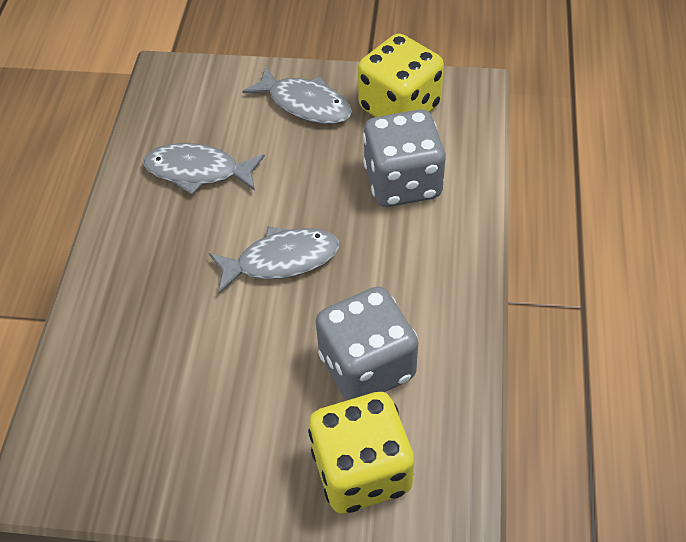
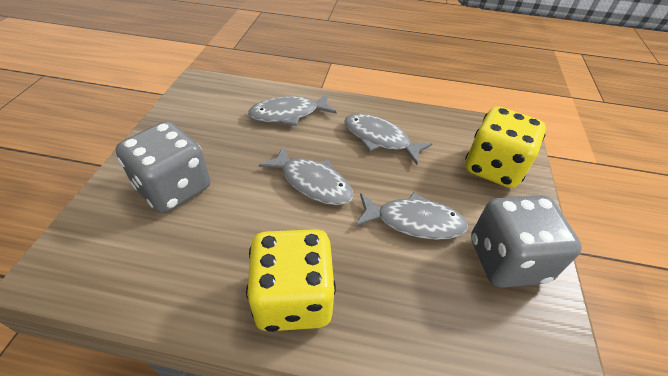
grey fish: 3 -> 4

